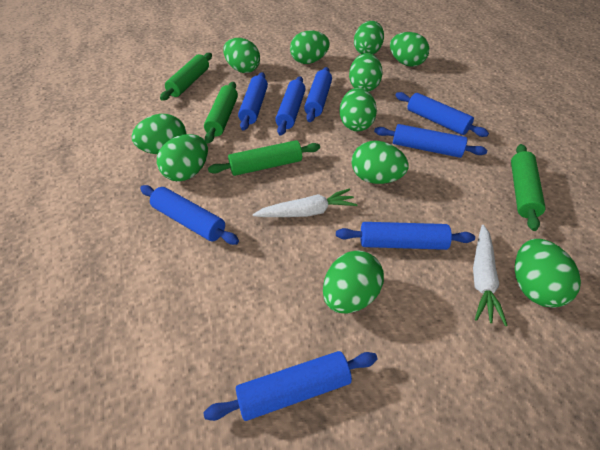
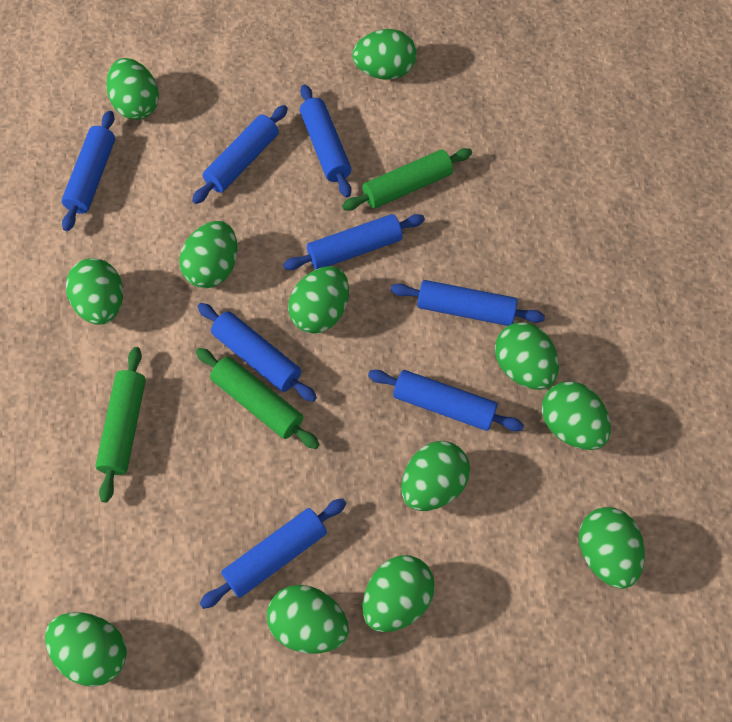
green egg: 11 -> 12
green rolling pin: 4 -> 3
white carrot: 2 -> 0

